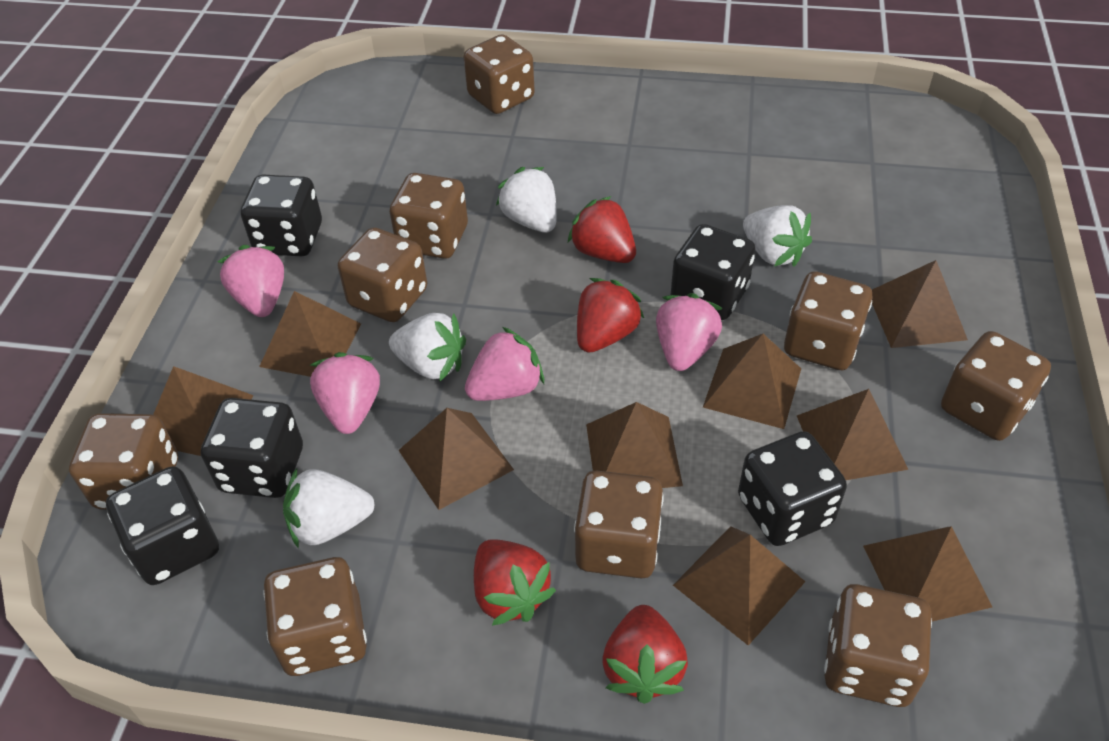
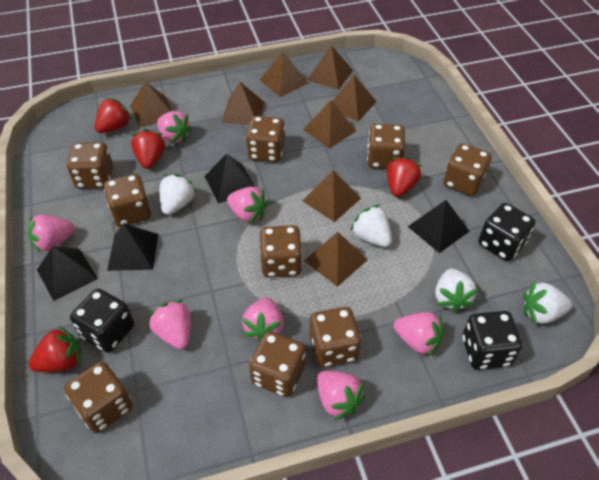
black dice: 5 -> 3
black pyramid: 0 -> 4
brown pyramid: 9 -> 8
pink strawberry: 4 -> 7

